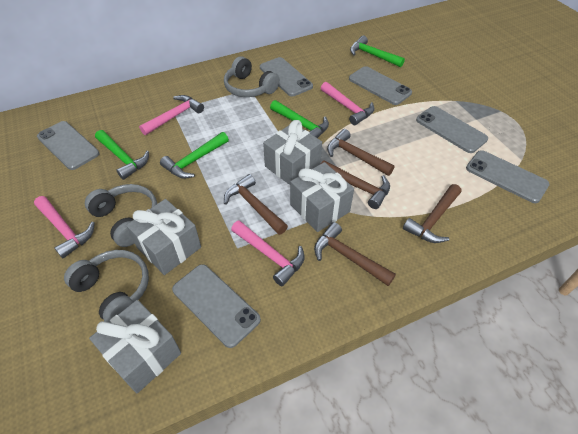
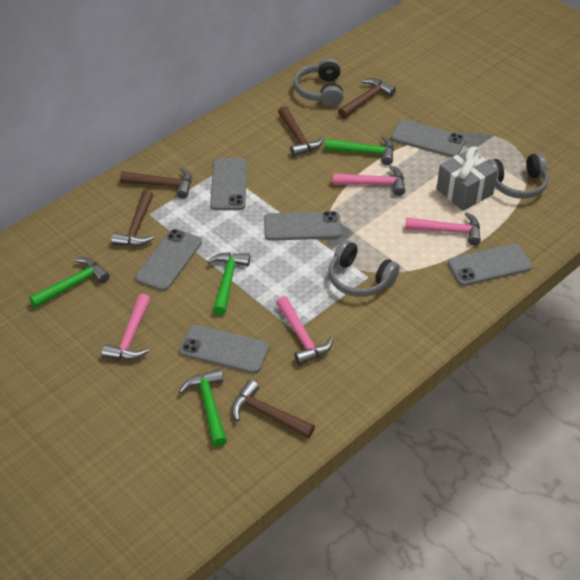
grey gift: 4 -> 1

